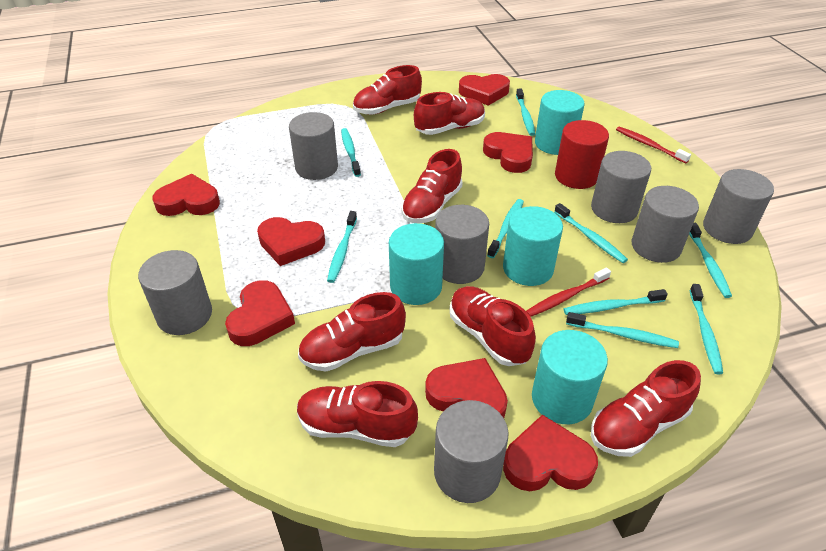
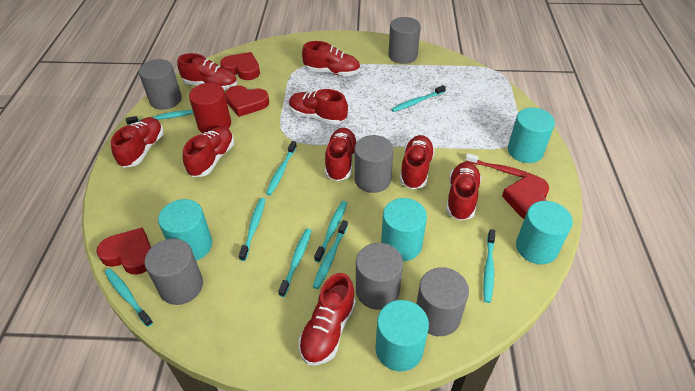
grey cylinder: 7 -> 6
red heart: 7 -> 4
red shoe: 7 -> 9
red toothbrush: 2 -> 1
turquoise cylinder: 4 -> 5

